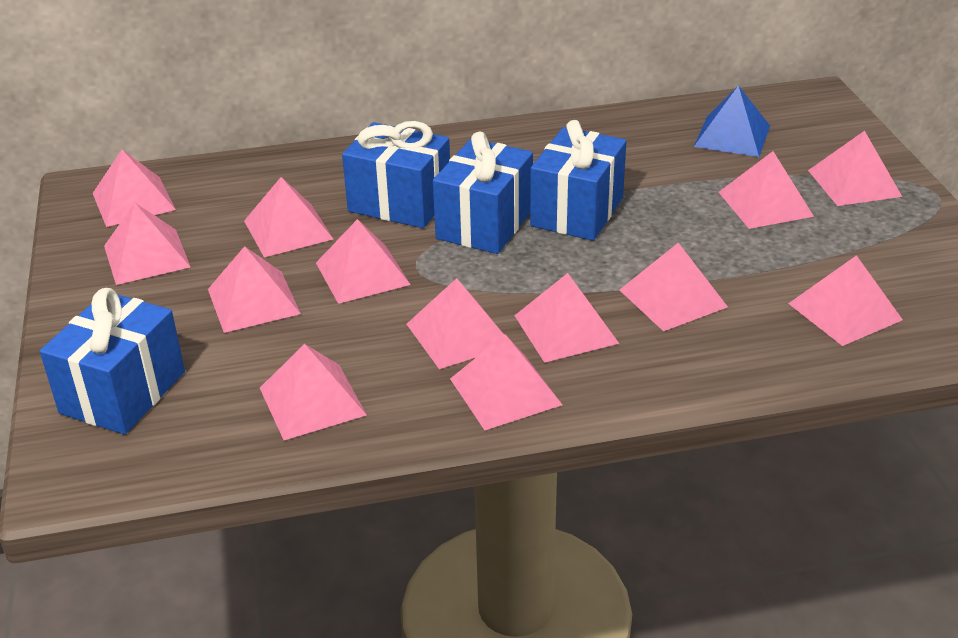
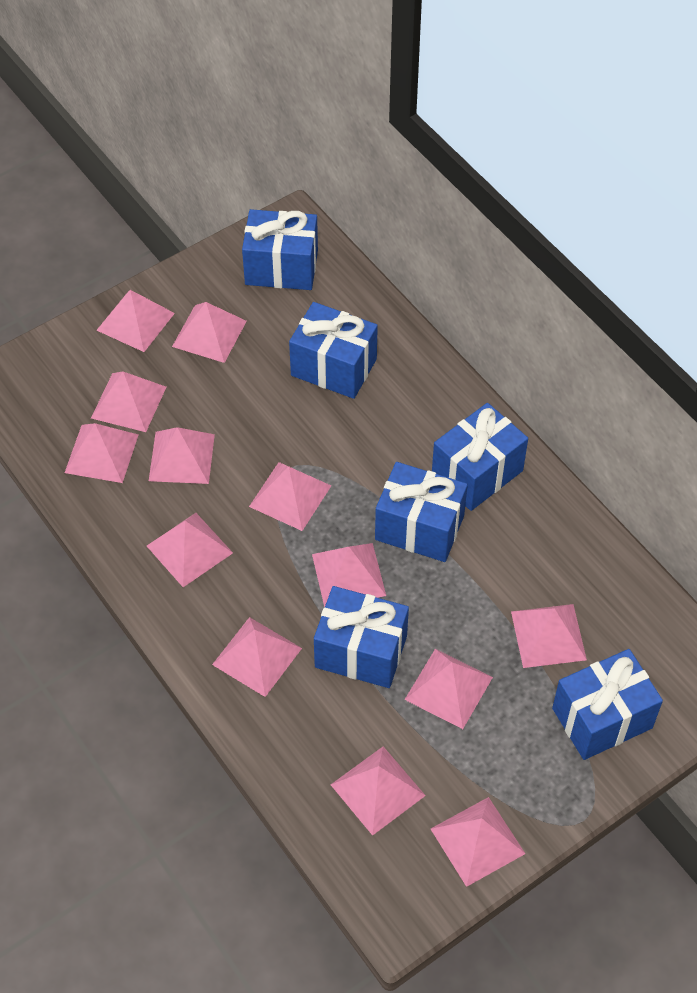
blue gift: 4 -> 6
blue pyramid: 1 -> 0

